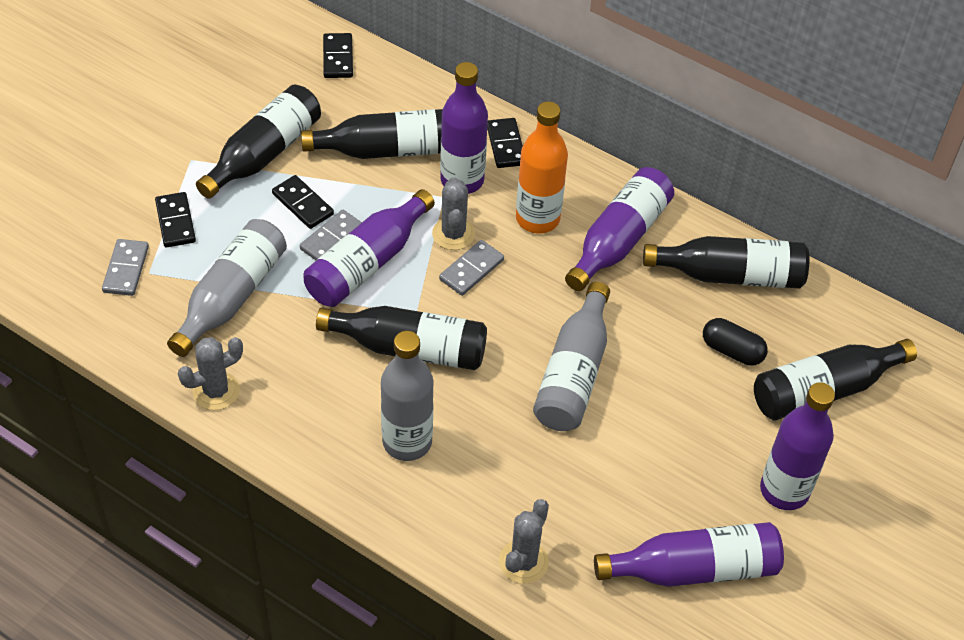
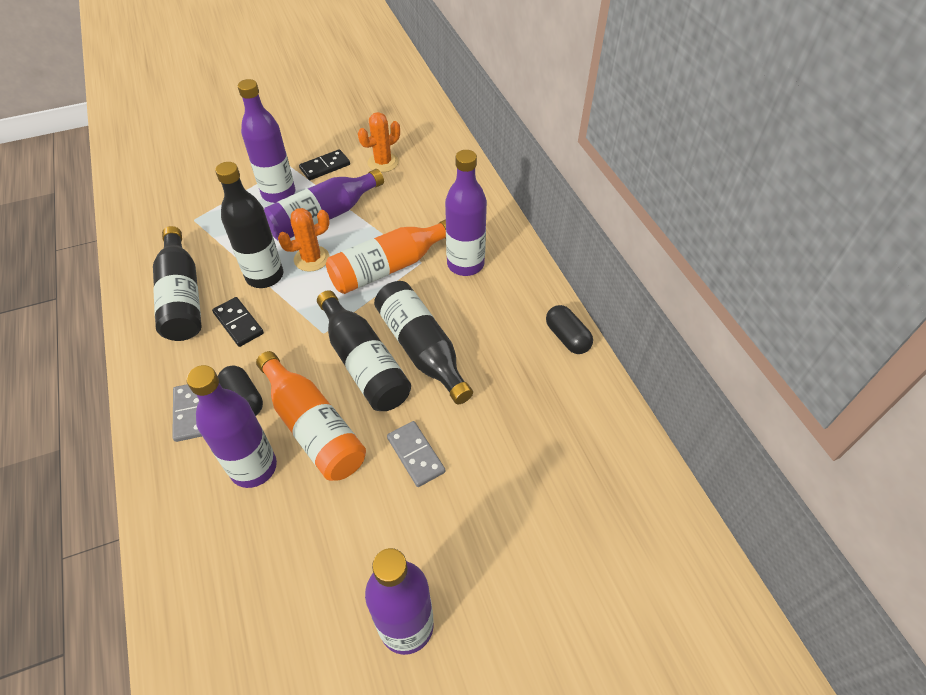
black bottle: 5 -> 4
black capsule: 1 -> 2
black domino: 4 -> 2
grey bottle: 3 -> 0
grey cactus: 3 -> 0
grey domino: 3 -> 2
orange bottle: 1 -> 2
orange cactus: 0 -> 2

